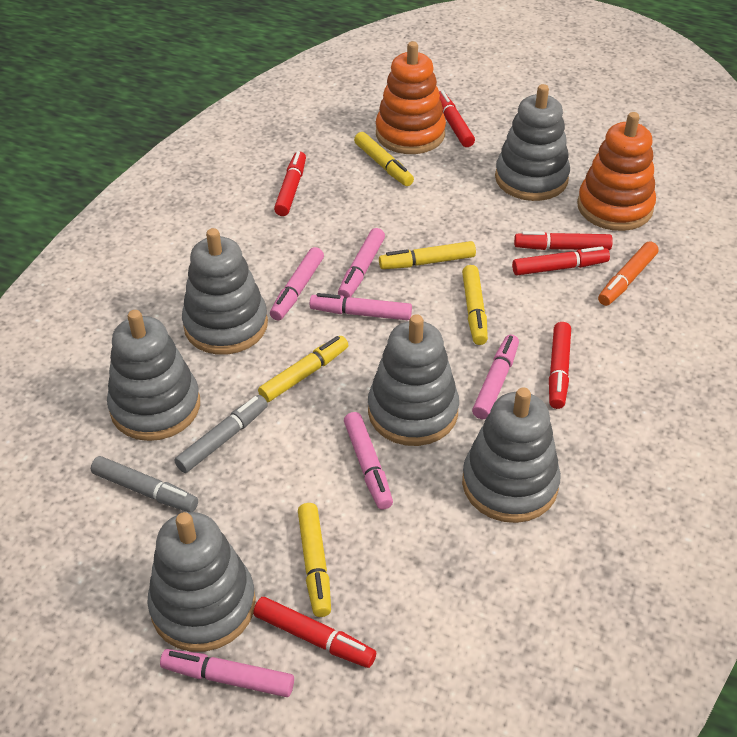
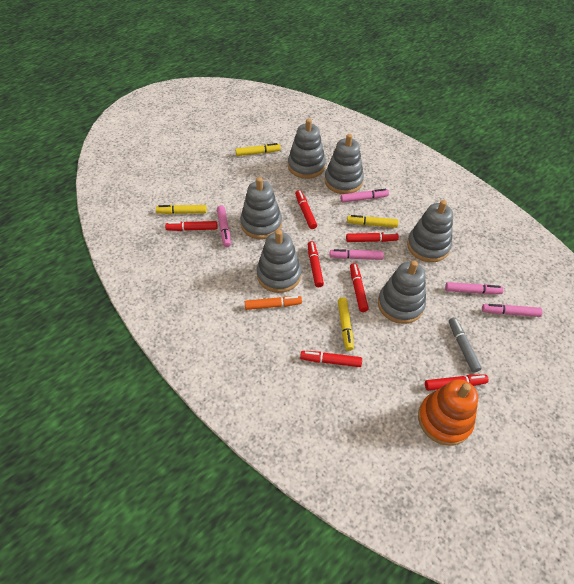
grey marker: 2 -> 1
orange stacking toy: 2 -> 1
pink marker: 6 -> 5
red marker: 6 -> 7
yellow marker: 5 -> 4

